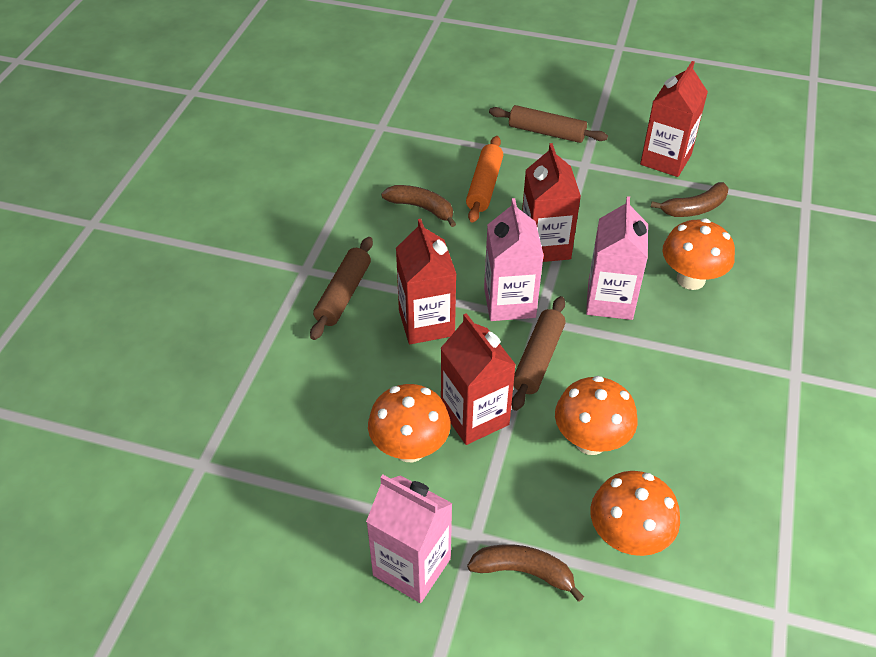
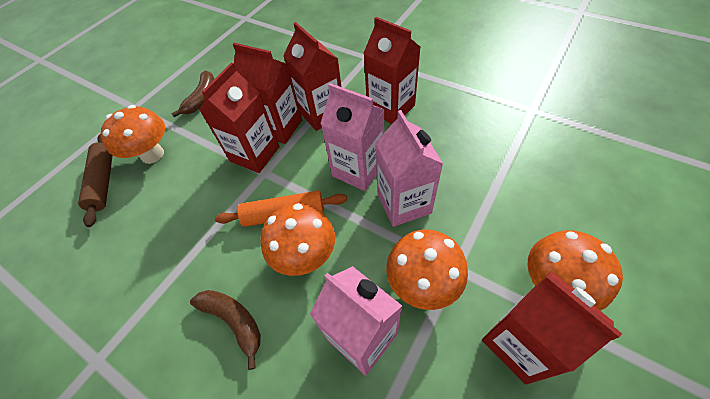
brown banana: 3 -> 2
brown rolling pin: 3 -> 1
red carton: 4 -> 5

